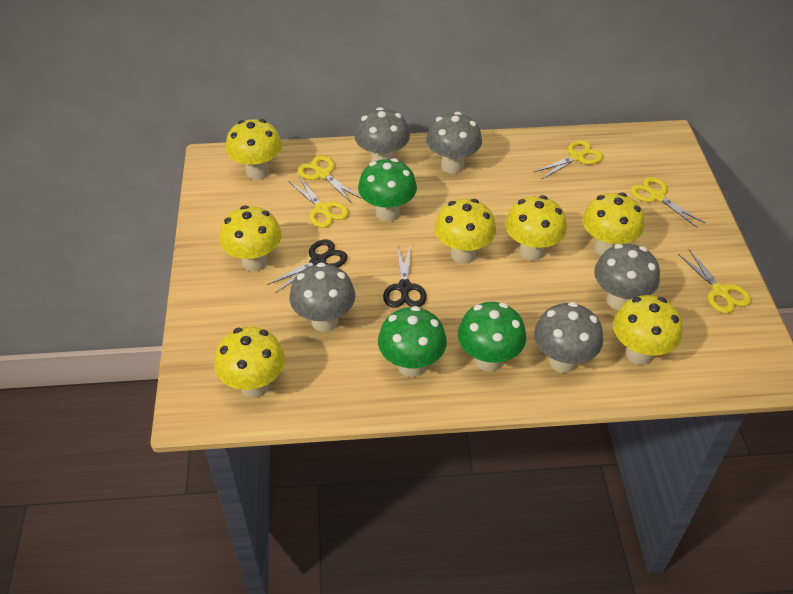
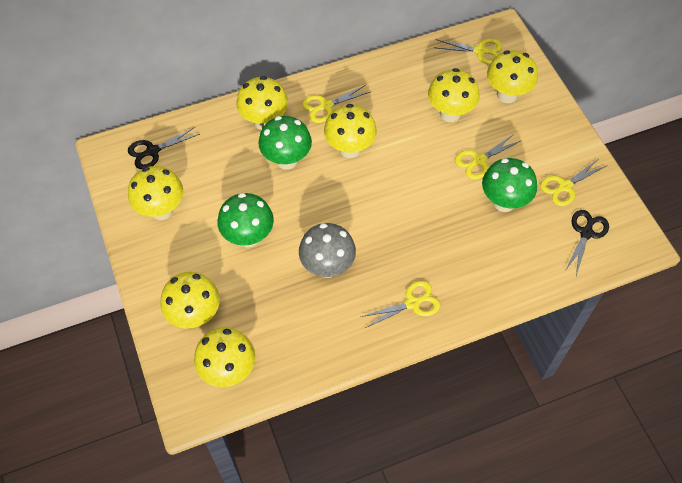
grey mushroom: 5 -> 1

